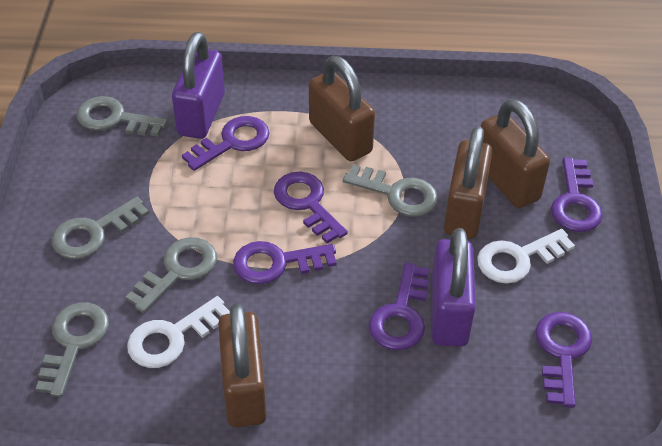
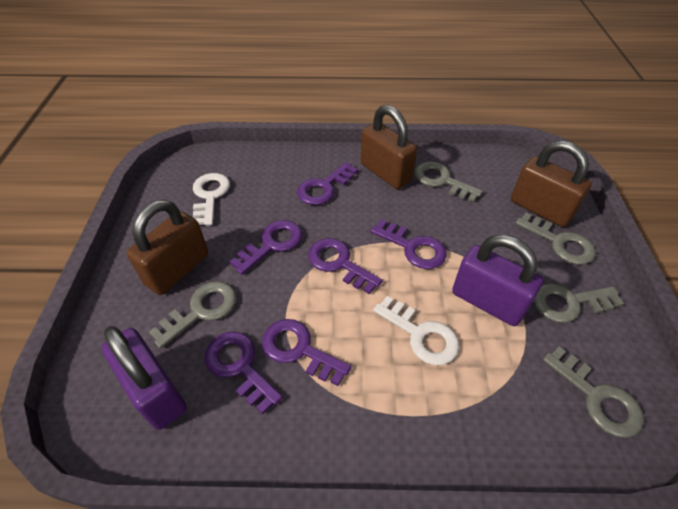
brown padlock: 4 -> 3

